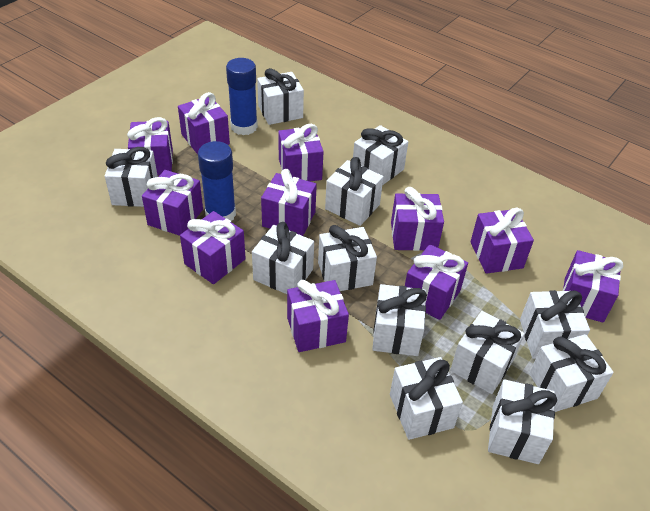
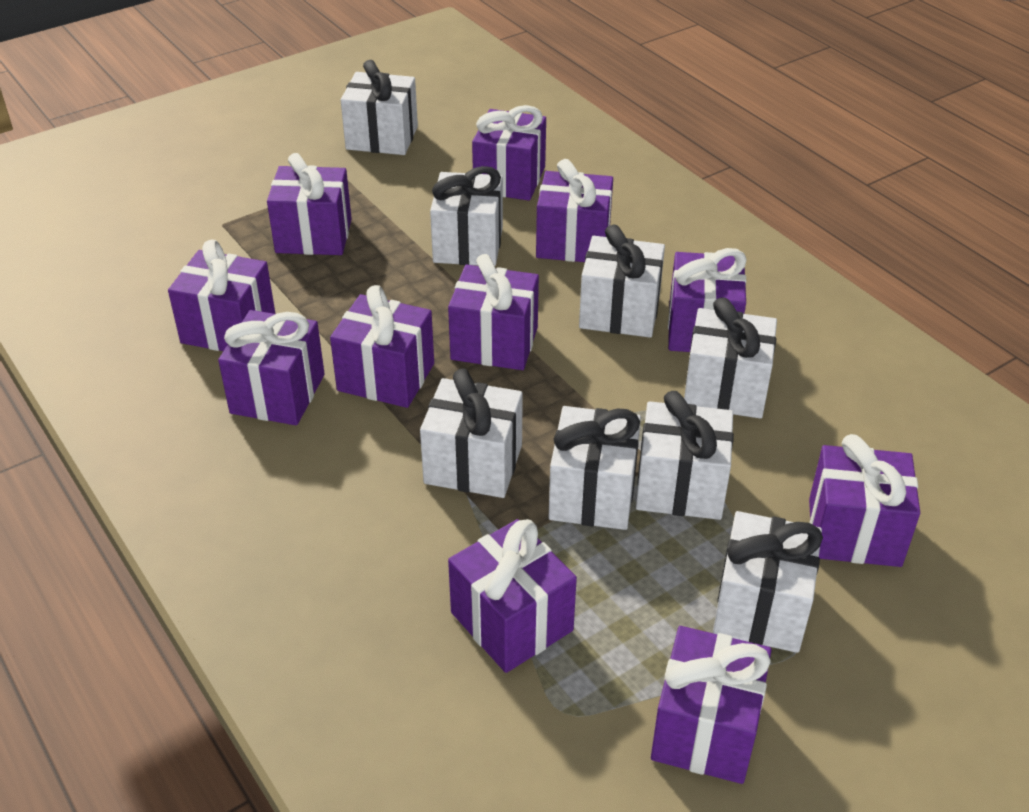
blue glue stick: 2 -> 0
white gift: 12 -> 8

